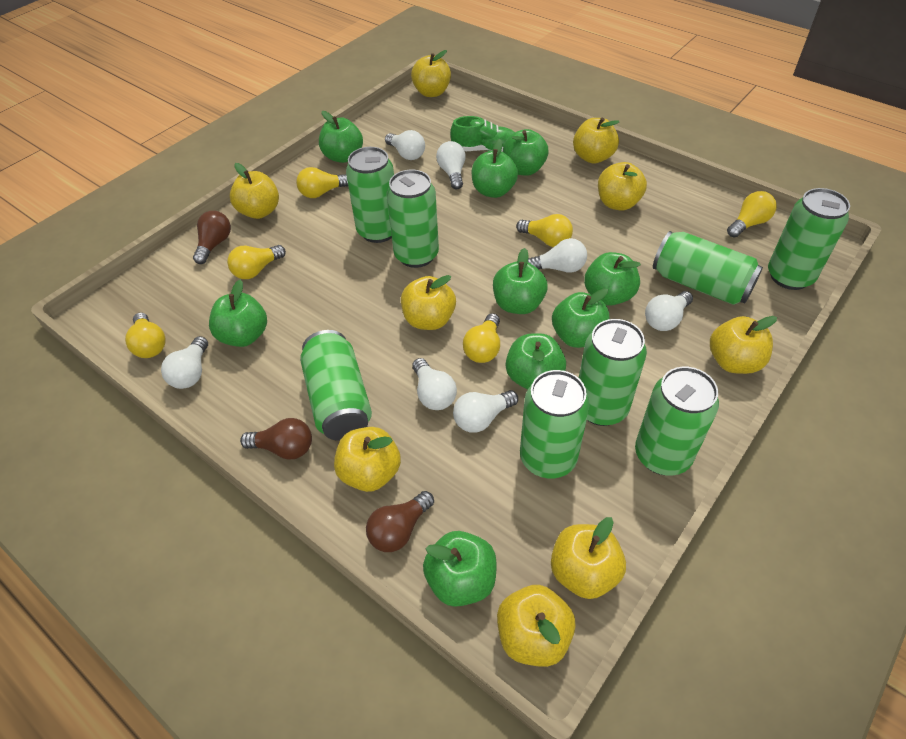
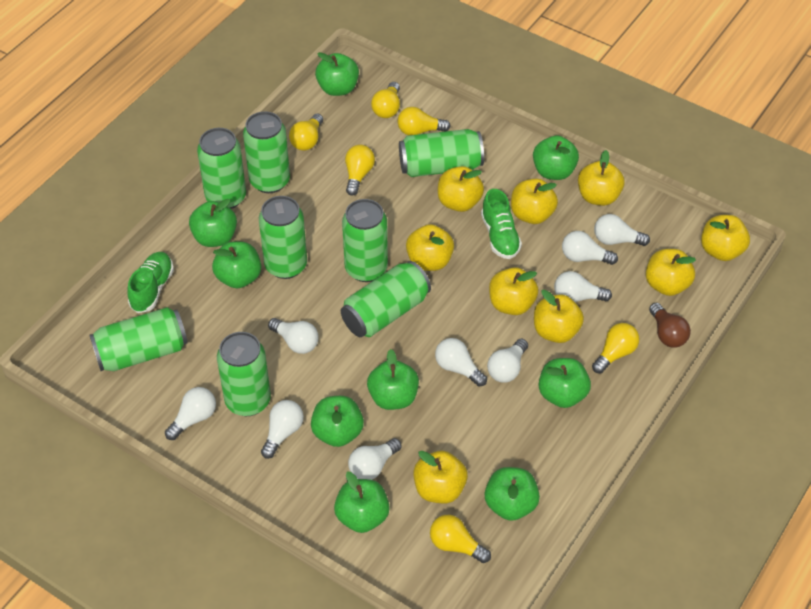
brown light bulb: 3 -> 1
green shoe: 1 -> 2
white light bulb: 7 -> 9

